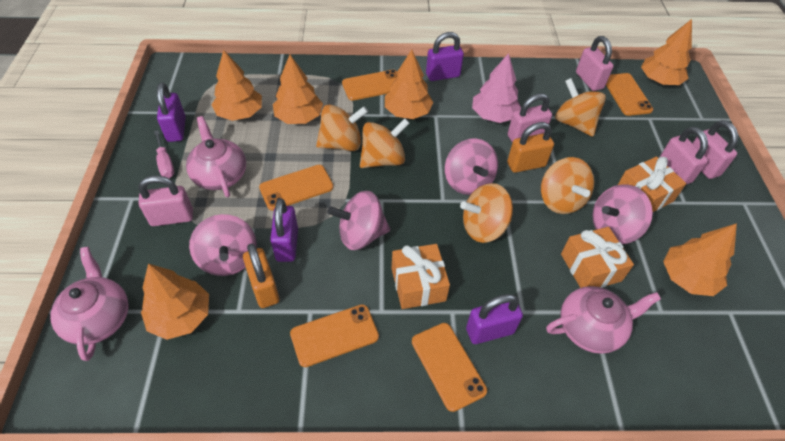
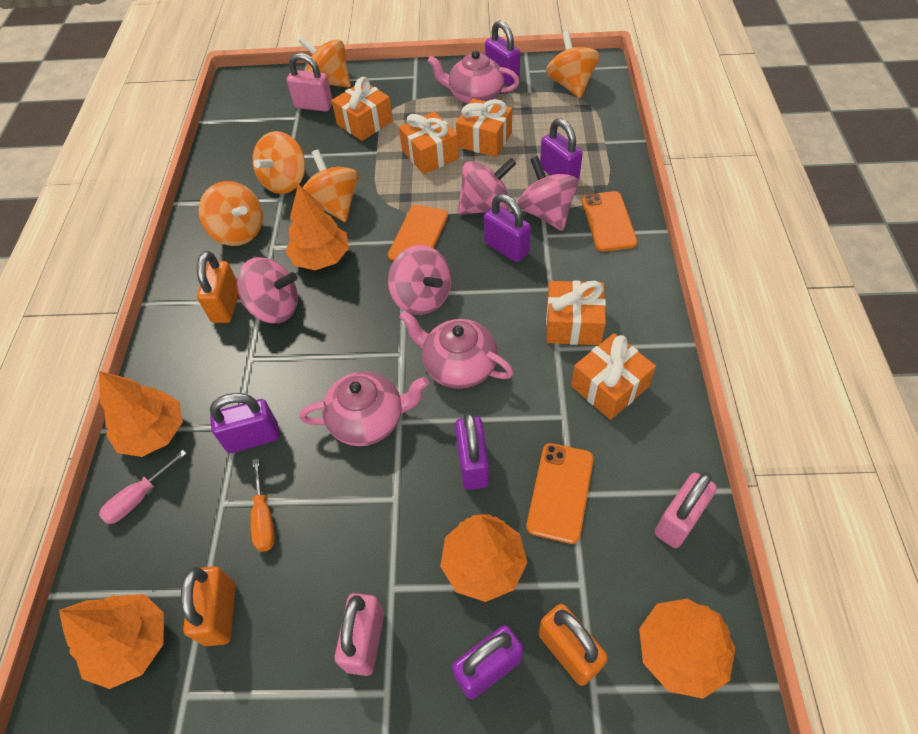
orange gift: 3 -> 5
orange padlock: 2 -> 3
orange phone: 5 -> 3
orange screwdriver: 0 -> 1
orange tree: 6 -> 5
pink padlock: 5 -> 3
pink tree: 1 -> 0
purple padlock: 4 -> 6

